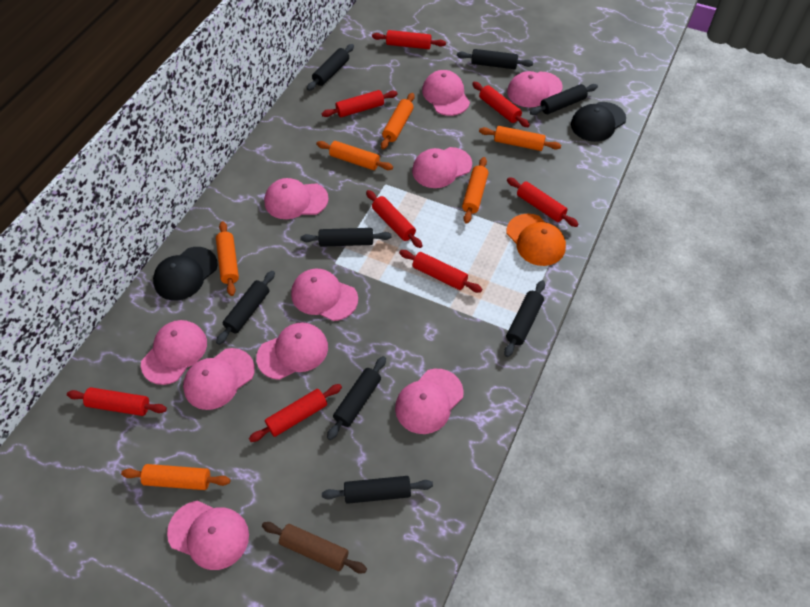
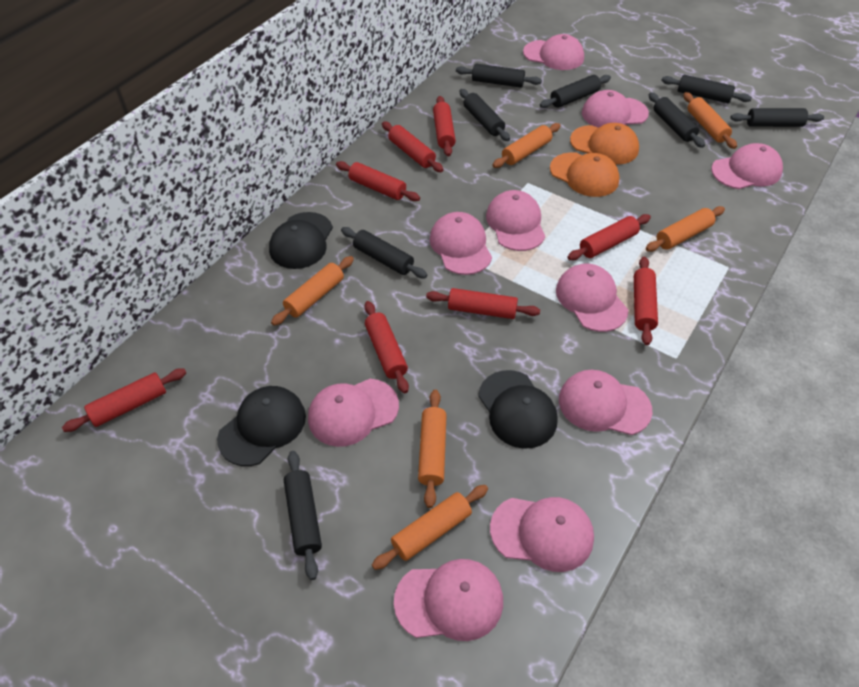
black cap: 2 -> 3
brown rolling pin: 1 -> 0
orange cap: 1 -> 2

